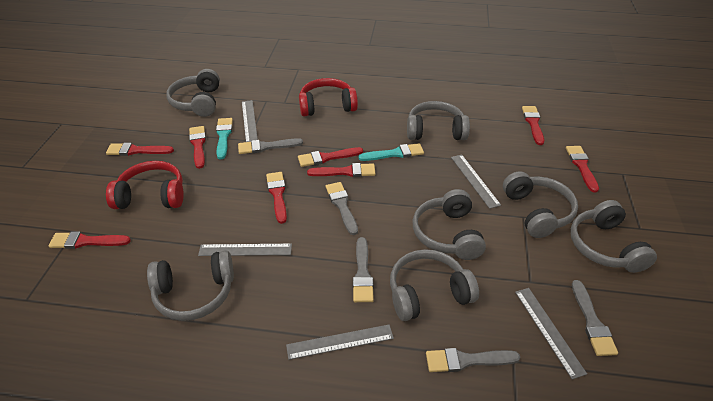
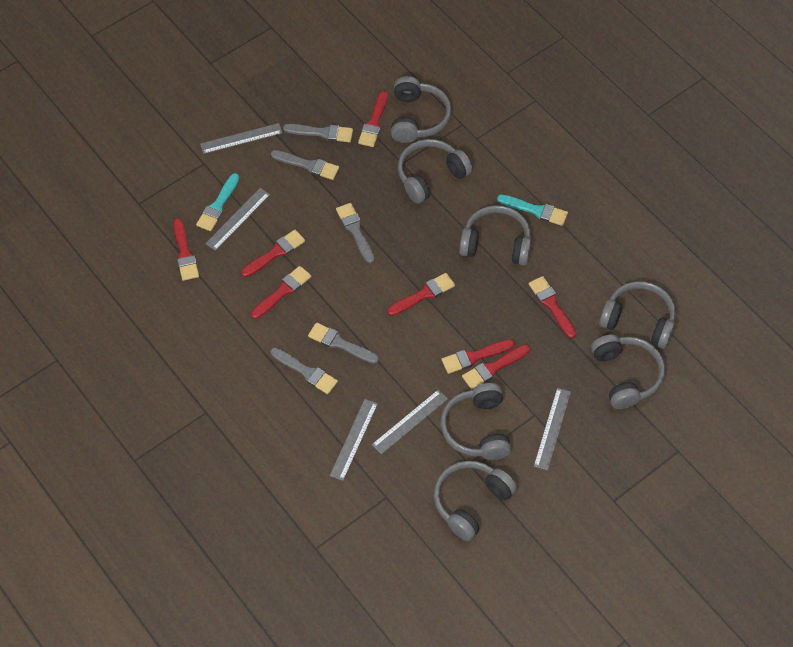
red headphones: 2 -> 0

